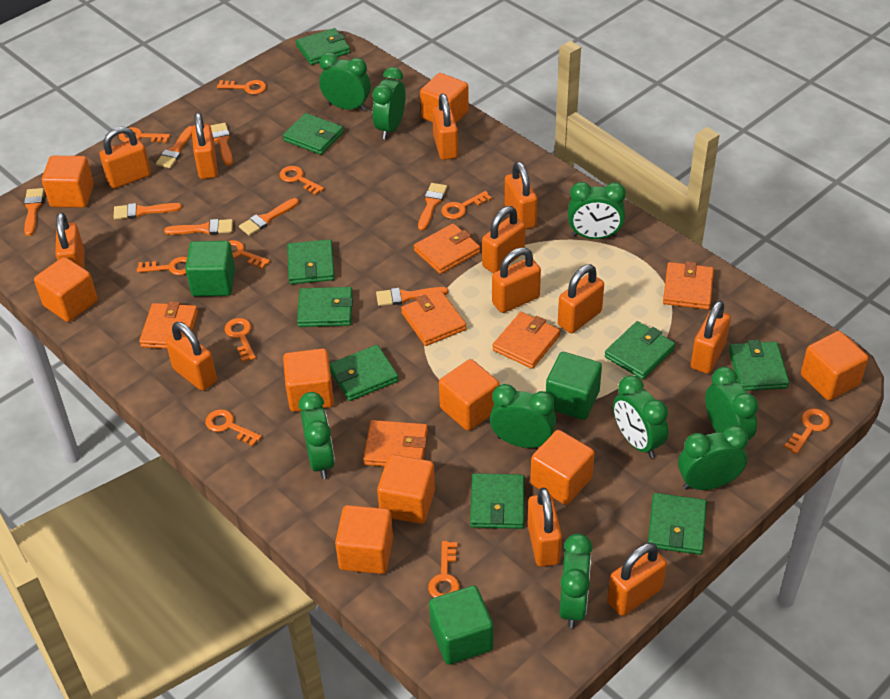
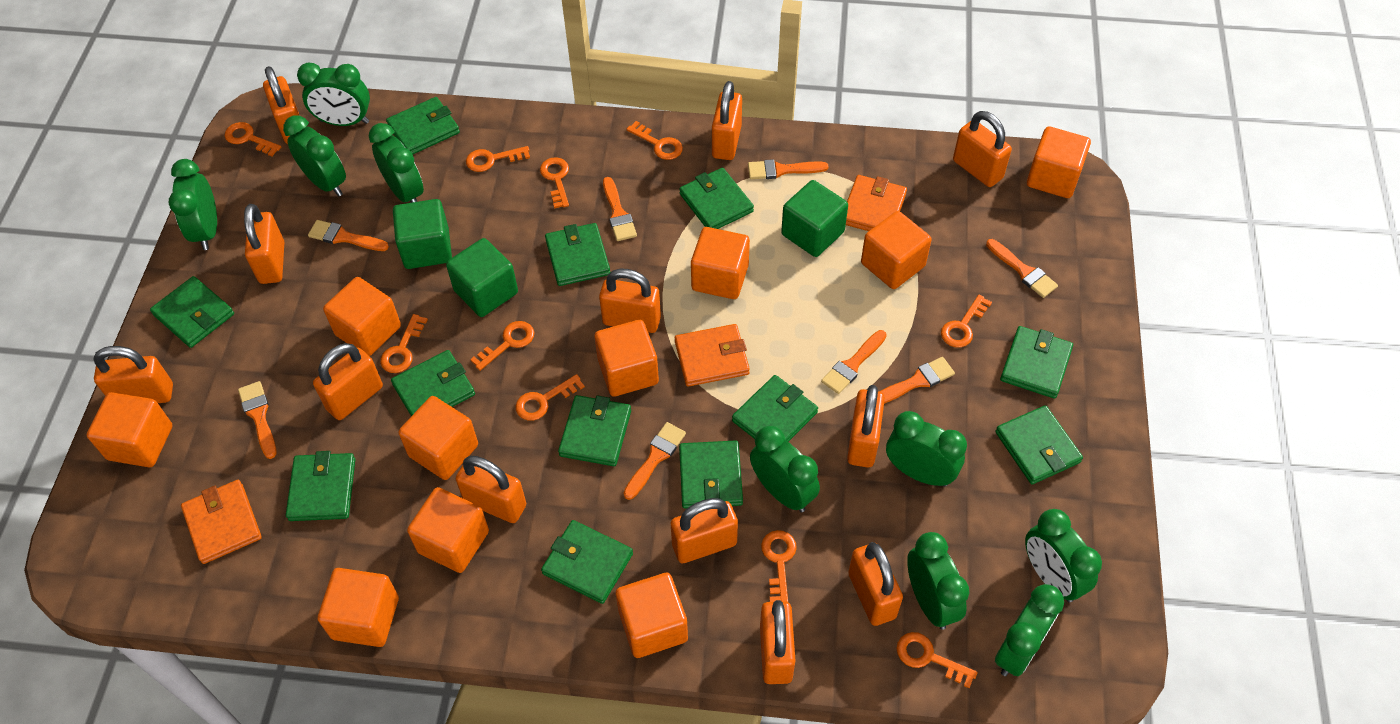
green wallet: 9 -> 12
orange cube: 9 -> 10
orange wallet: 6 -> 3

